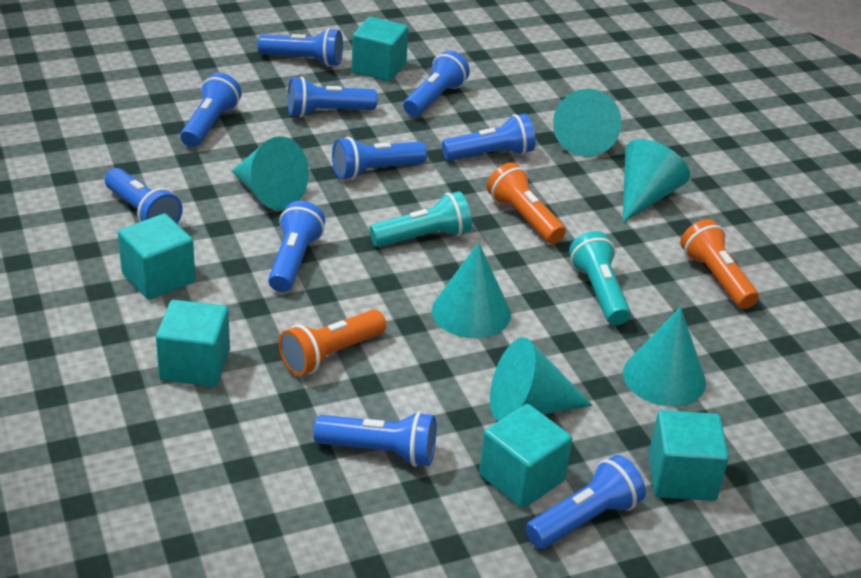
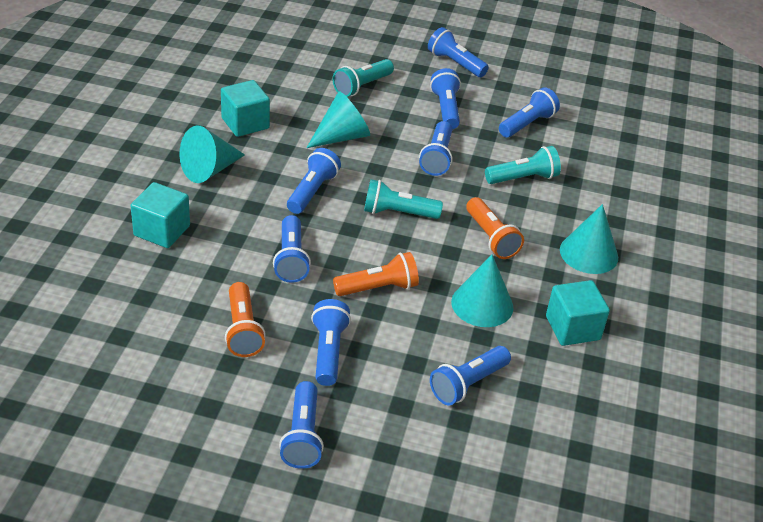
blue flashlight: 10 -> 9
turquoise cone: 6 -> 4
turquoise cube: 5 -> 3
turquoise flashlight: 2 -> 3

